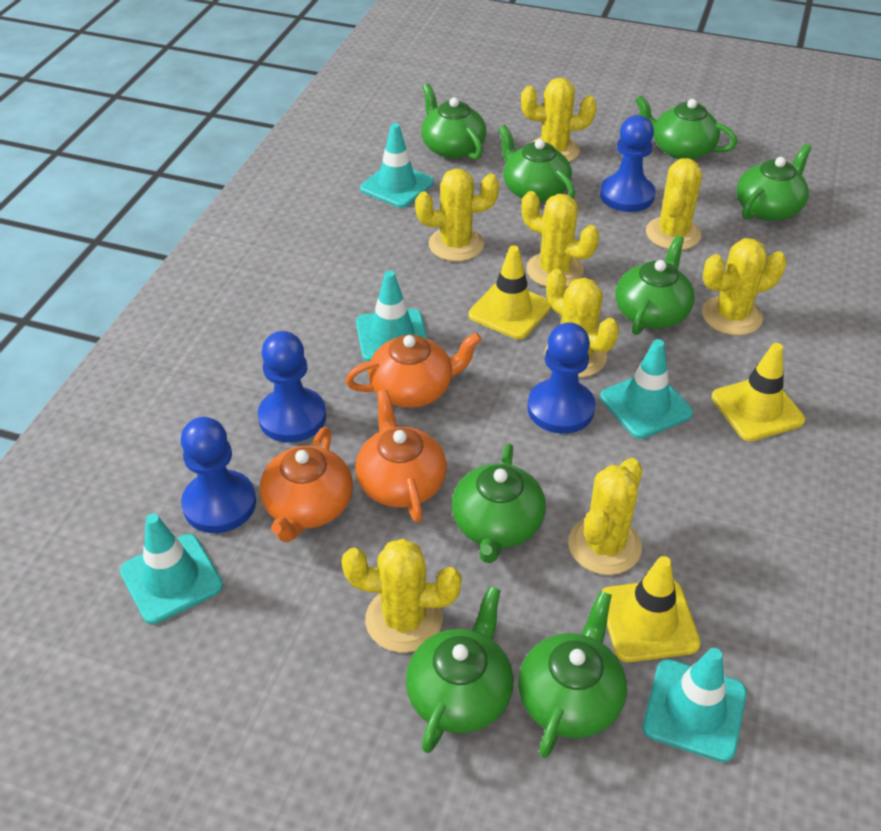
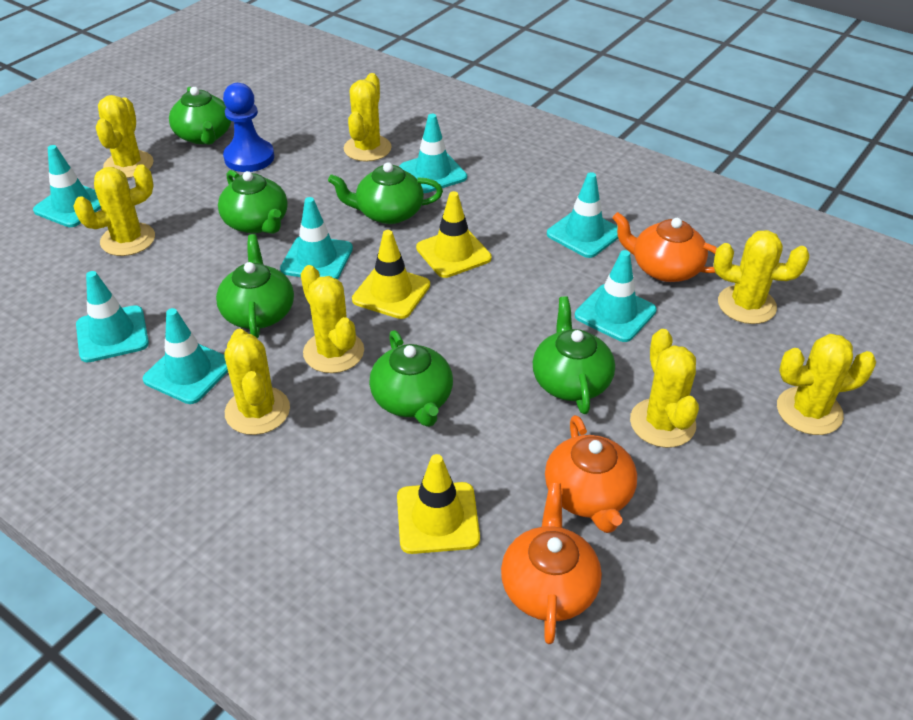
blue pawn: 4 -> 1
green teapot: 8 -> 6
turquoise traffic cone: 5 -> 7

